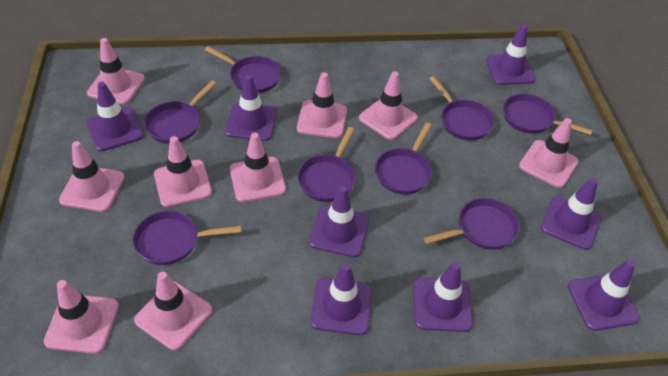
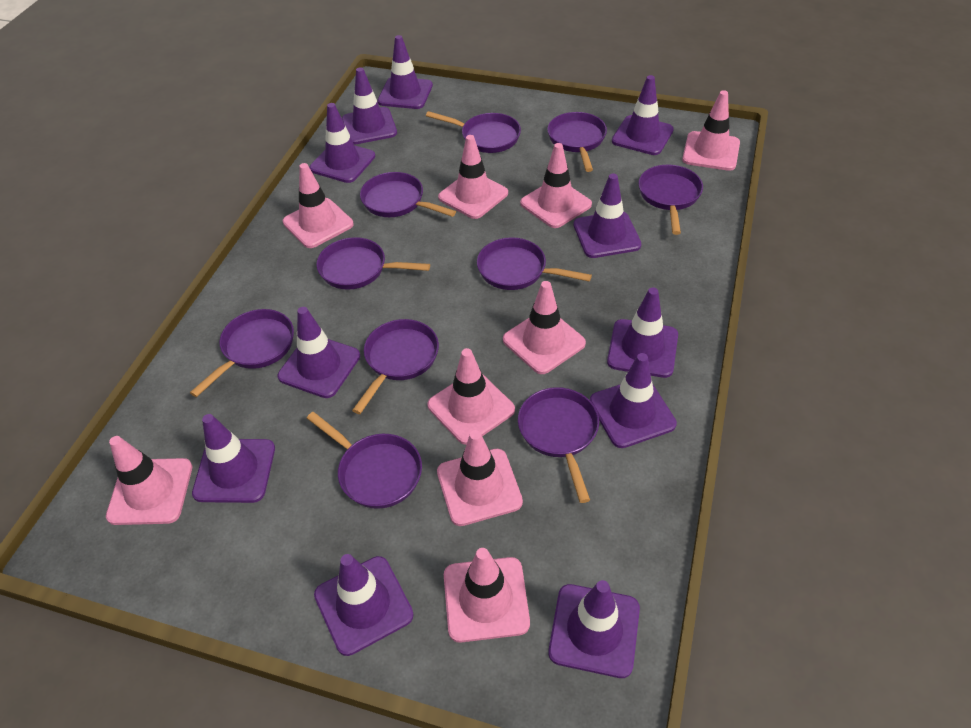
purple pan: 8 -> 10
purple traffic cone: 8 -> 11

